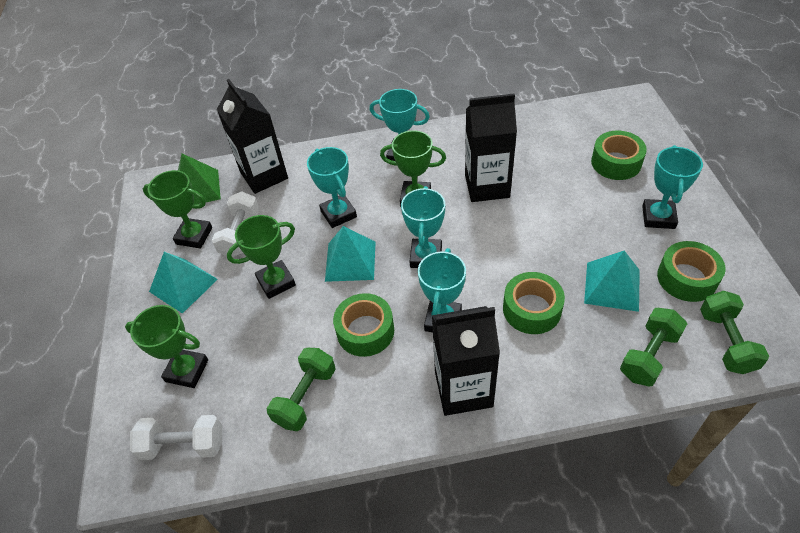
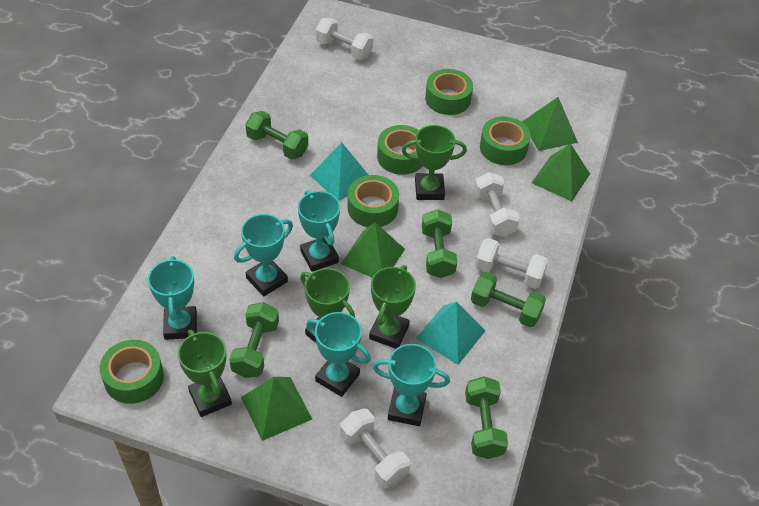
black carton: 3 -> 0
green dumbbell: 3 -> 5
green pyramid: 1 -> 4
green tape: 4 -> 5
turquoise pyramid: 3 -> 2
white dumbbell: 2 -> 4

